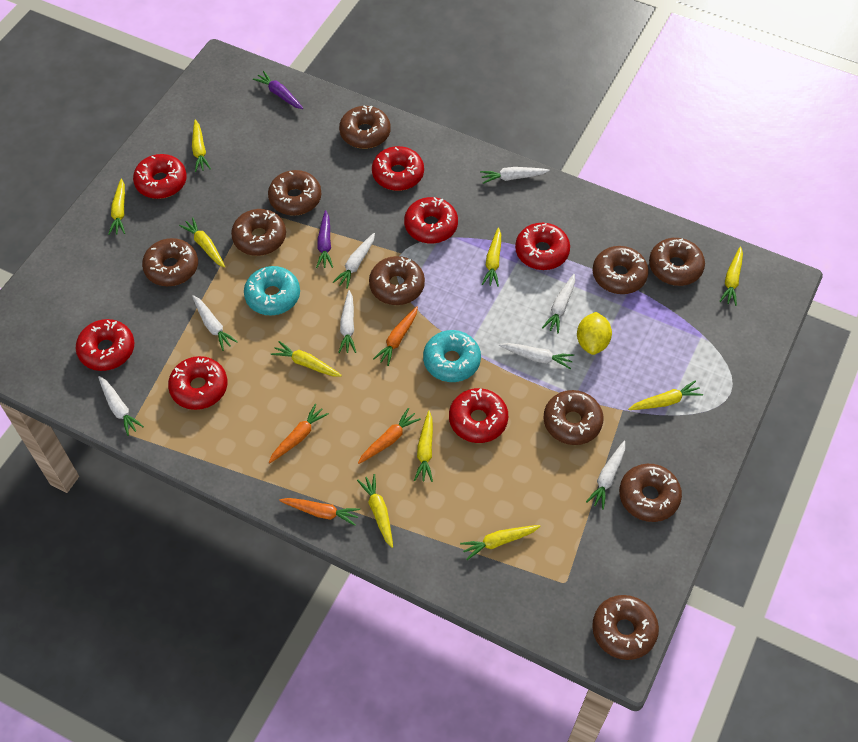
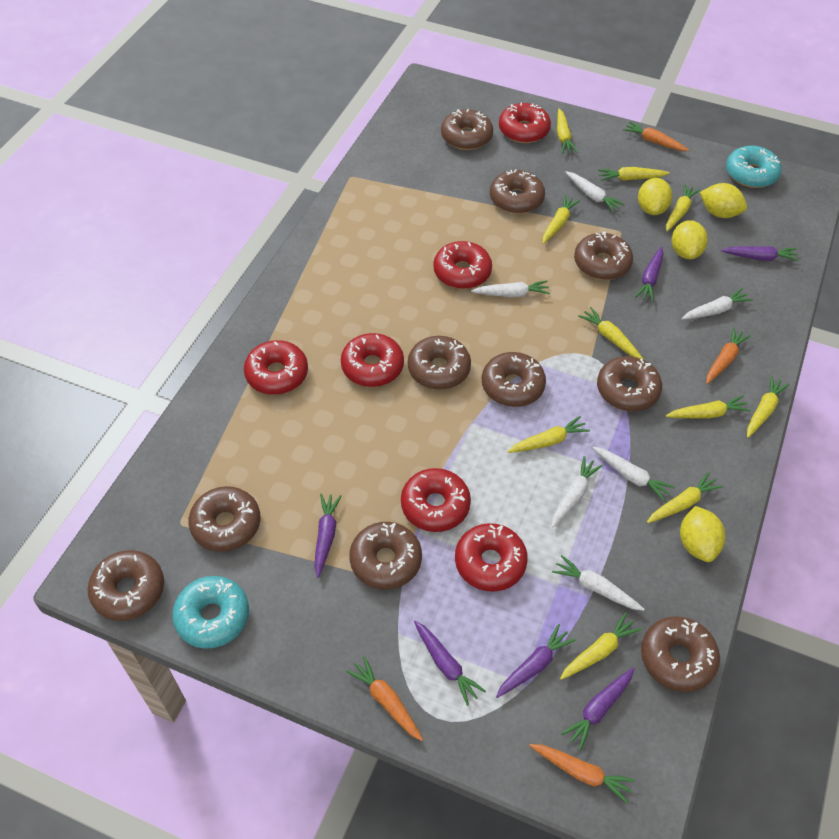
purple carrot: 2 -> 6
red donut: 7 -> 6
white carrot: 8 -> 6
yellow lemon: 1 -> 4

